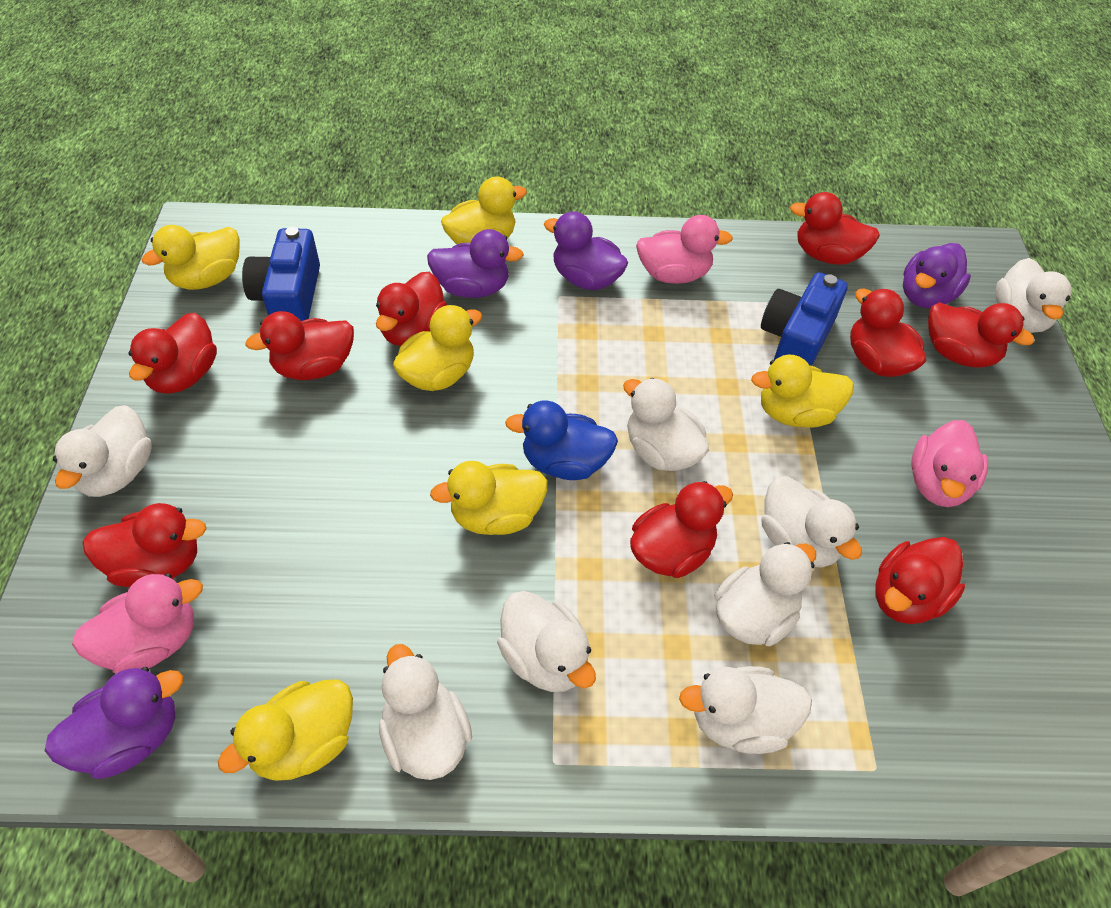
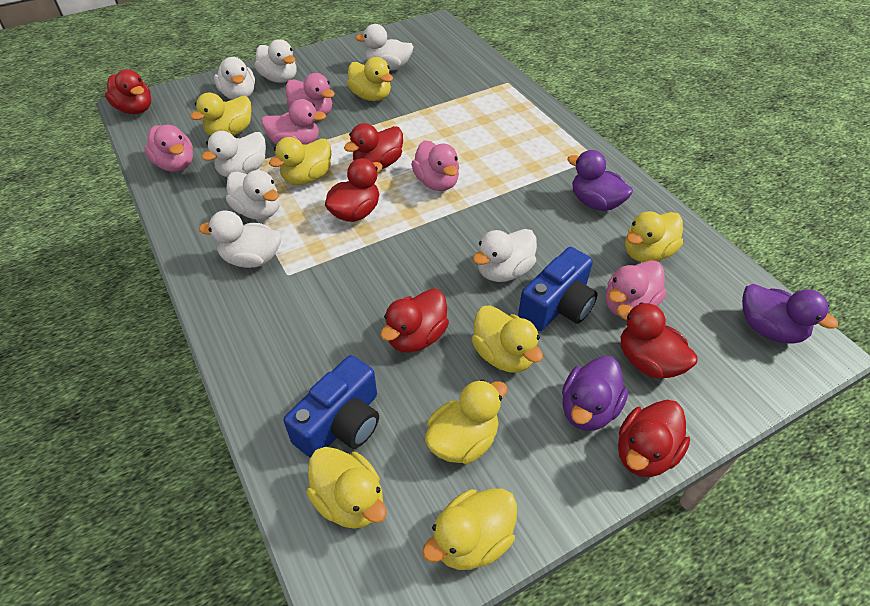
blue duck: 1 -> 0
pink duck: 3 -> 5
purple duck: 4 -> 3
red duck: 9 -> 6
white duck: 8 -> 7
yellow duck: 6 -> 8

